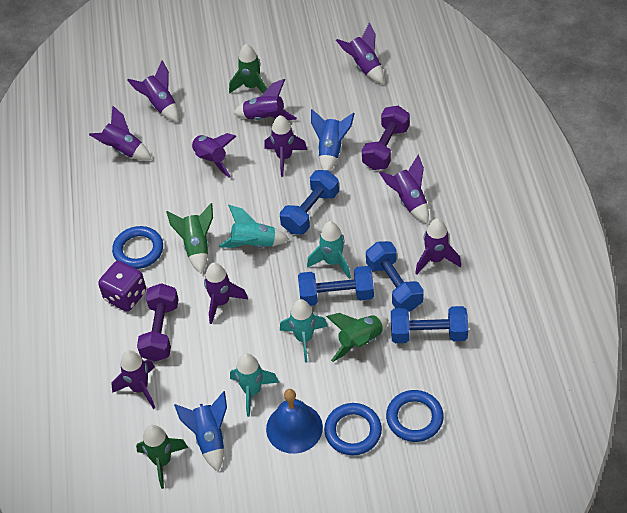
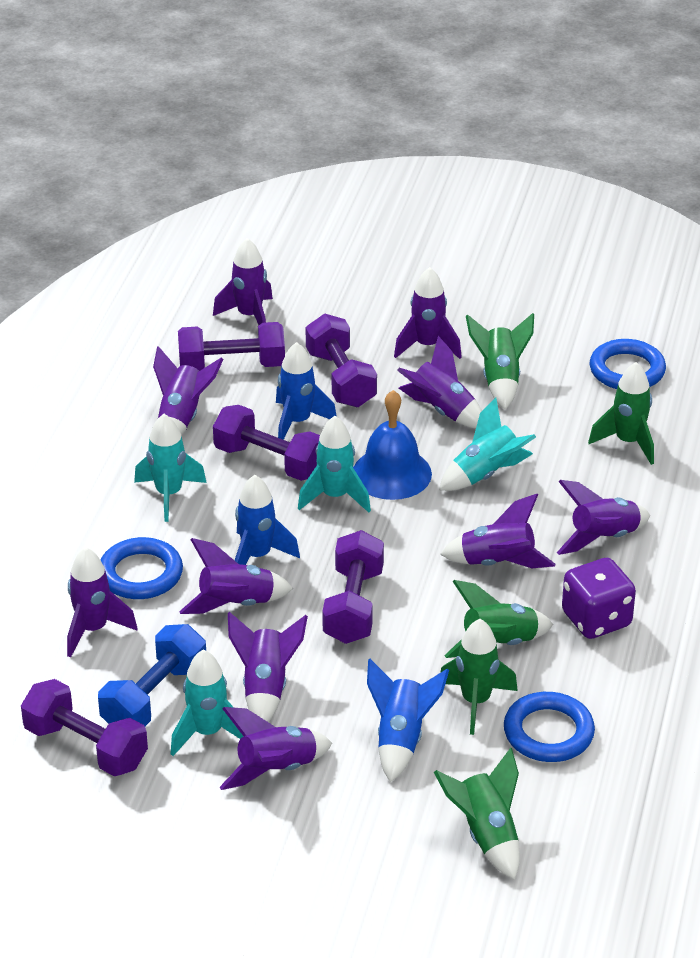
blue dumbbell: 4 -> 1
blue rocket: 2 -> 3
green rocket: 4 -> 5
purple dumbbell: 2 -> 5

